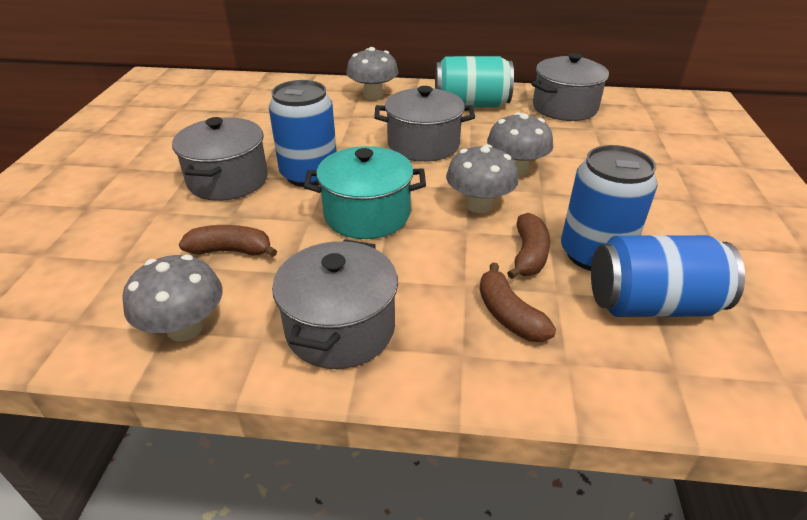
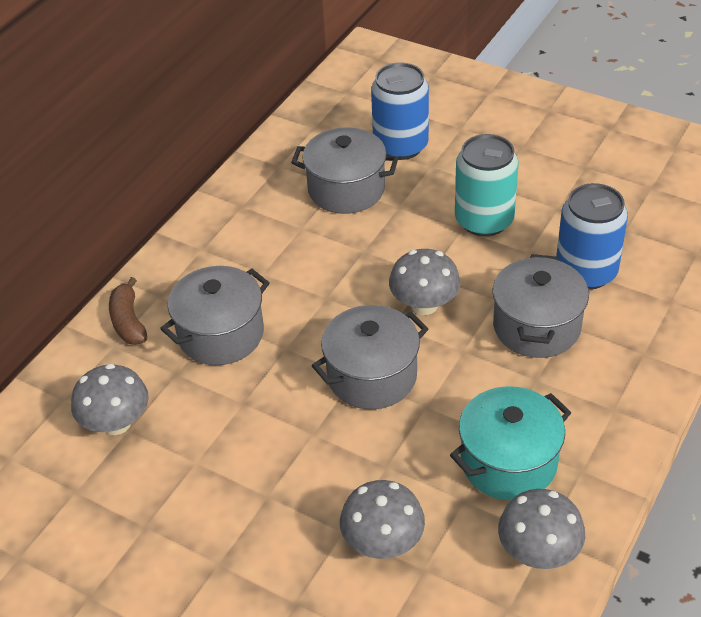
blue can: 3 -> 2
brown banana: 3 -> 1

